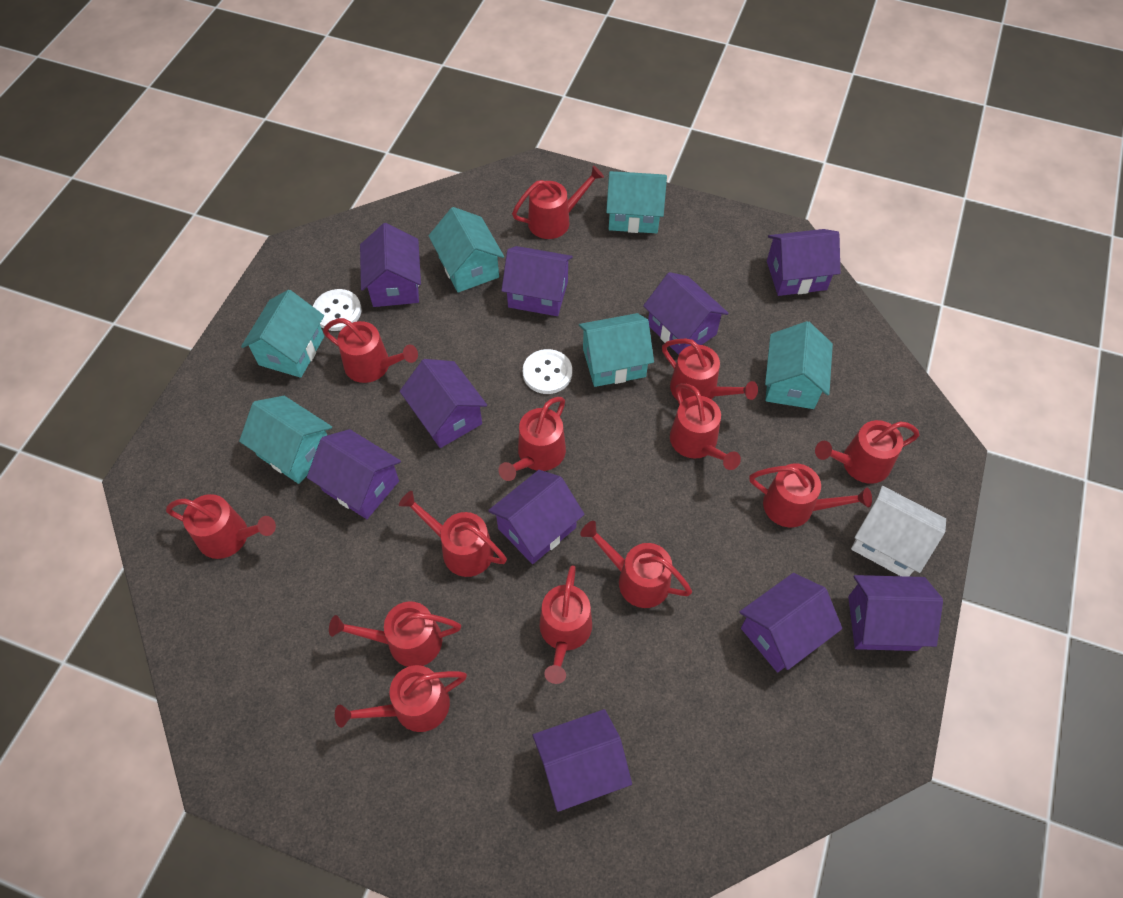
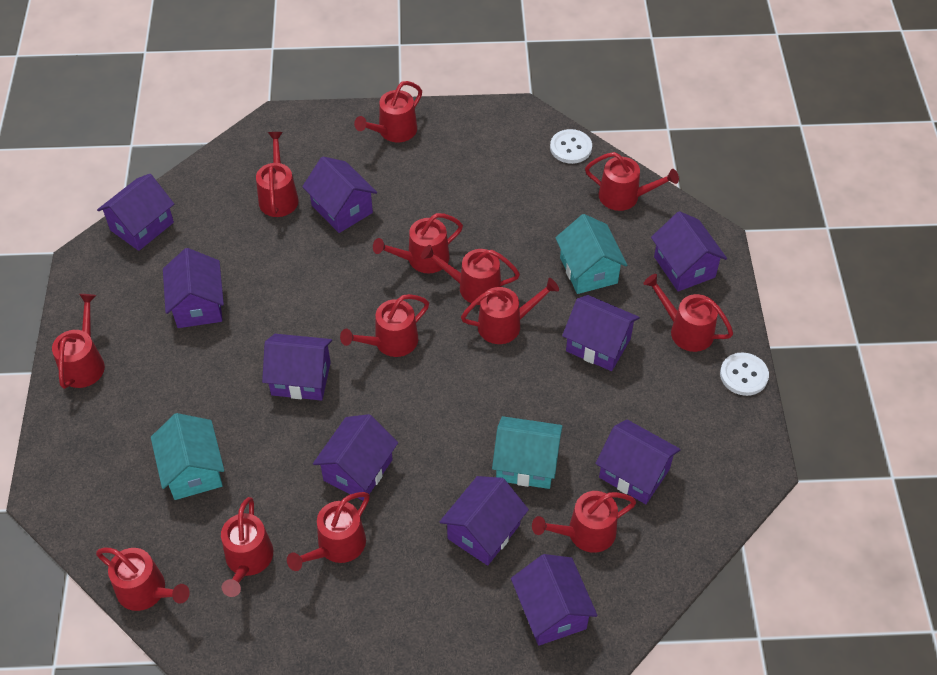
turquoise house: 6 -> 3
white house: 1 -> 0

